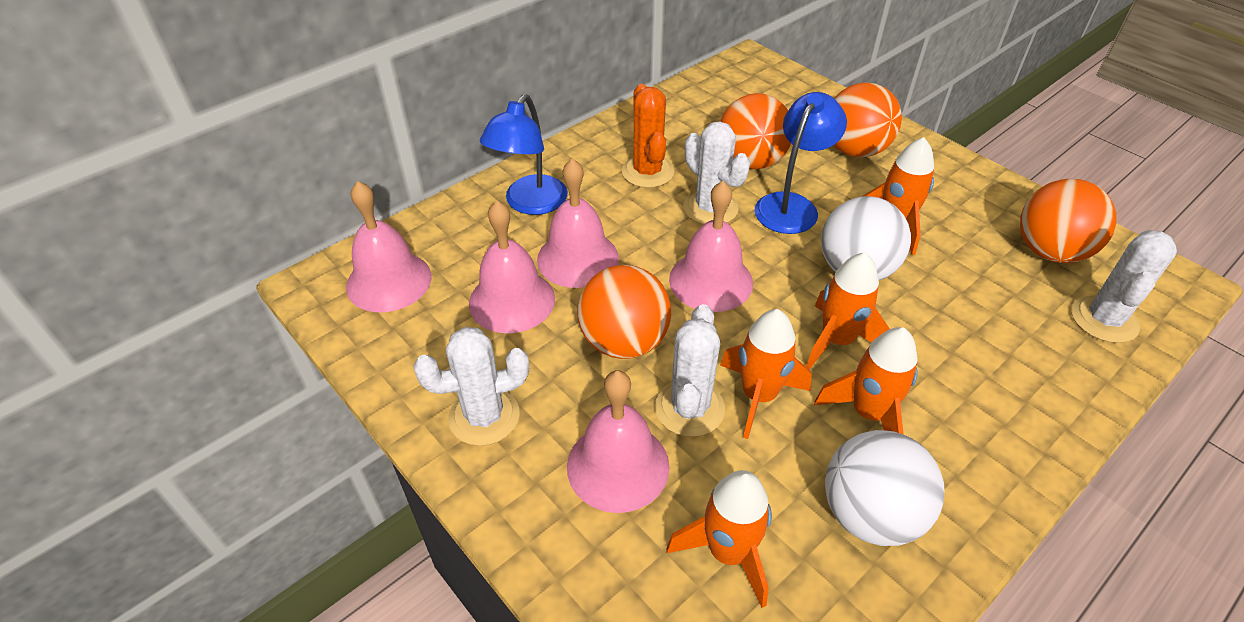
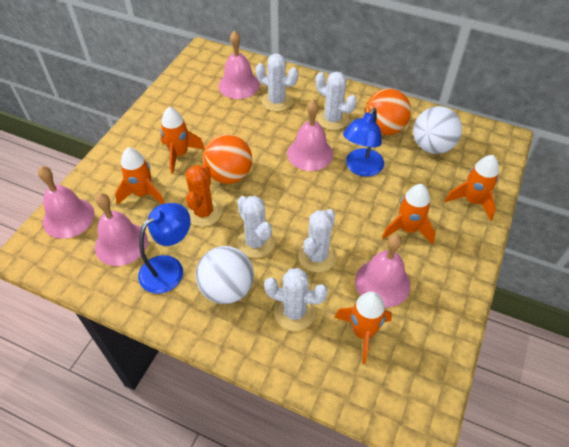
orange ball: 4 -> 2
white cactus: 4 -> 5

